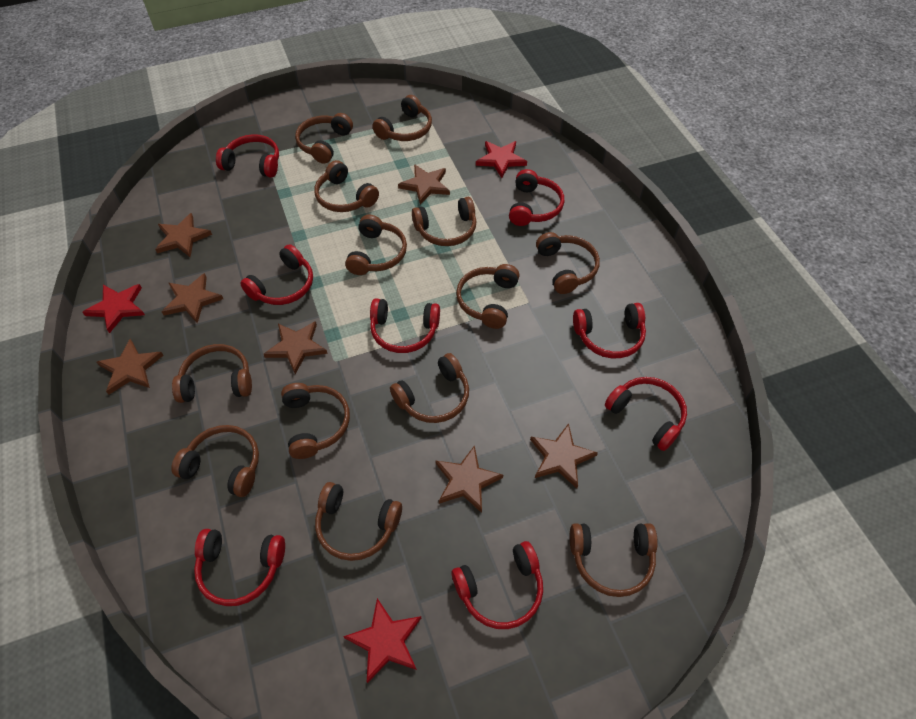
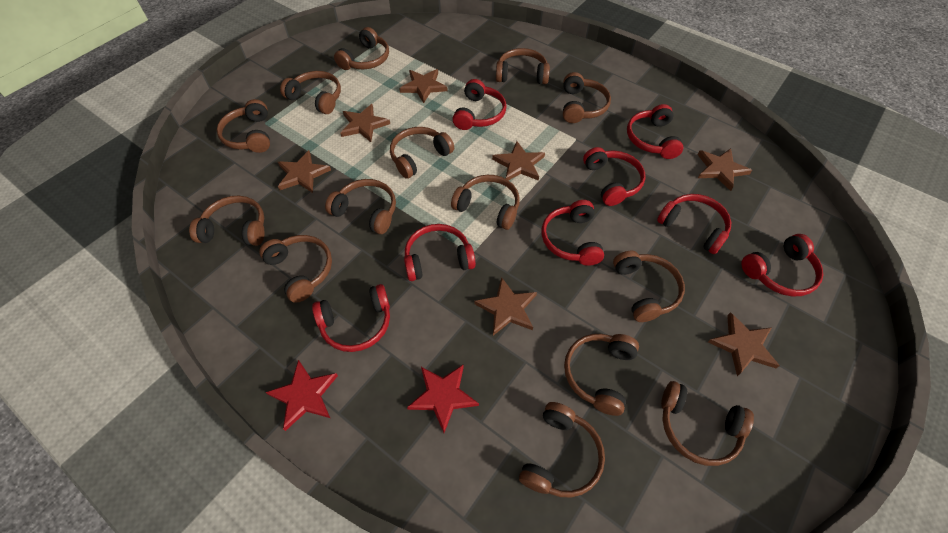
brown headphones: 13 -> 14
red star: 3 -> 2

